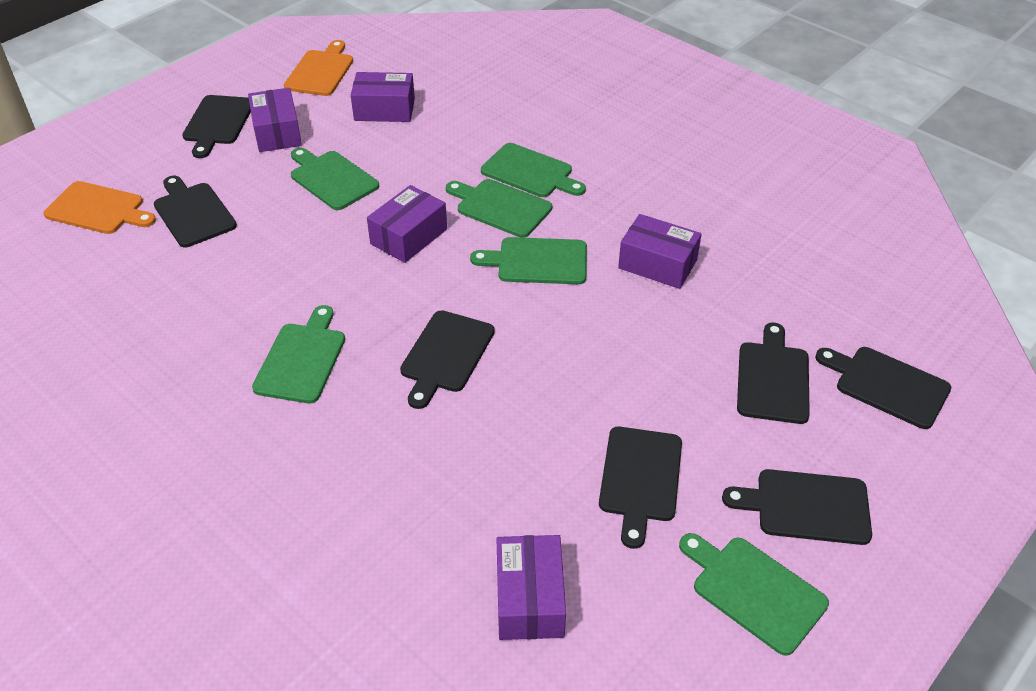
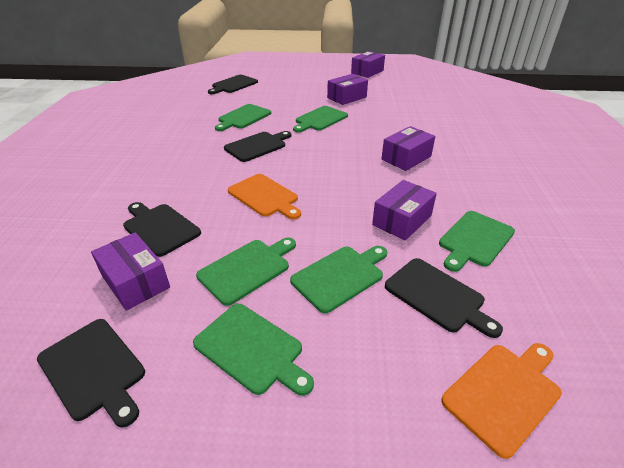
black cutting board: 7 -> 5

